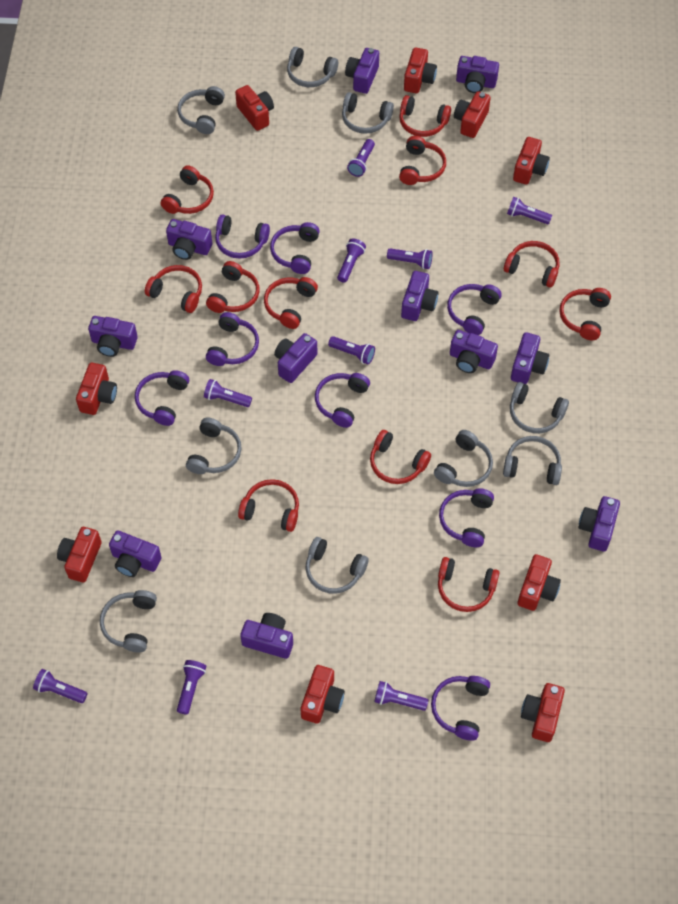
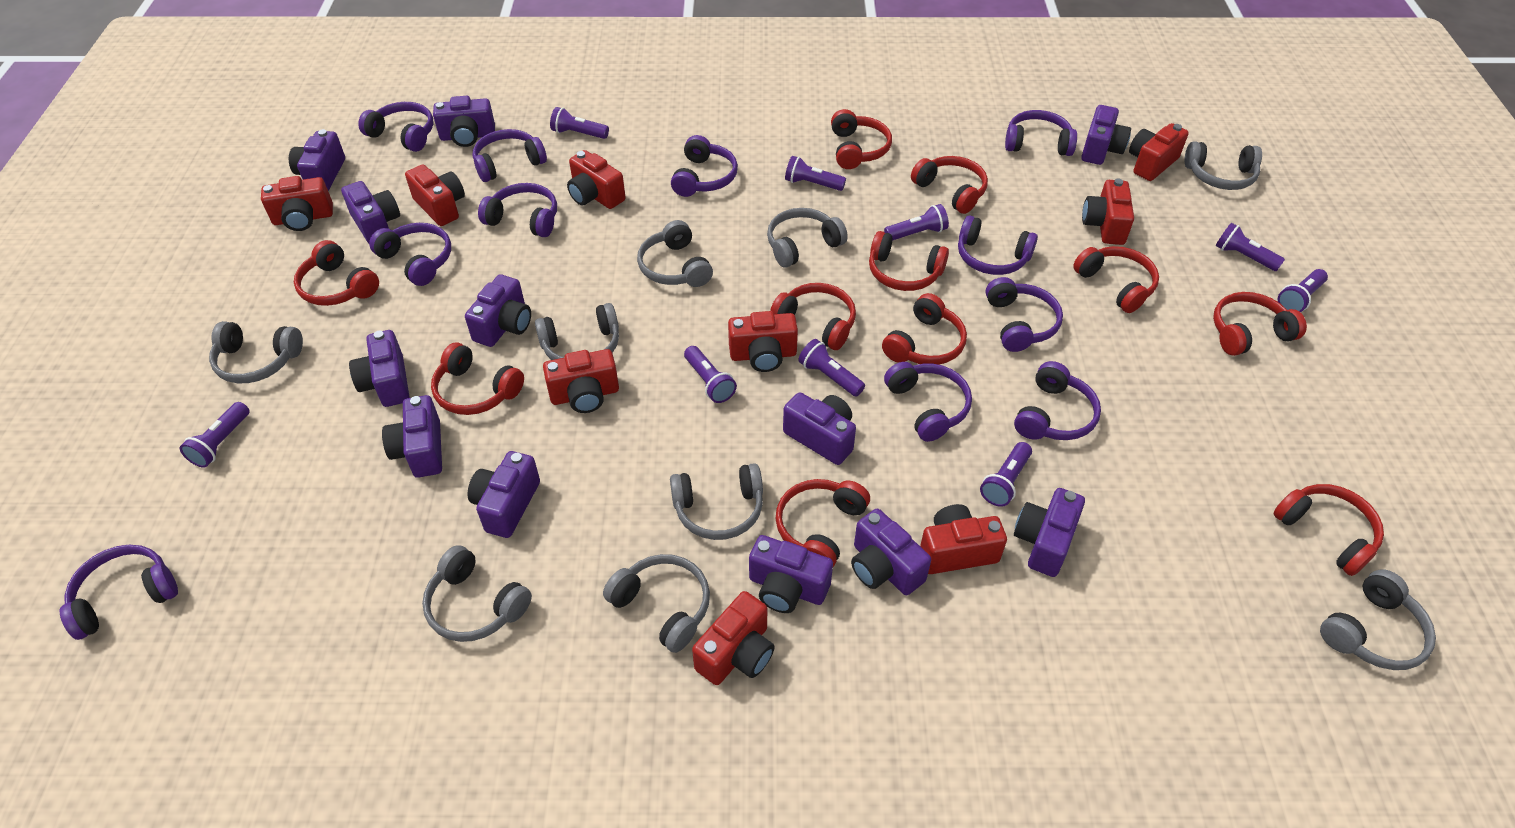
purple camera: 11 -> 12
purple headphones: 8 -> 11

